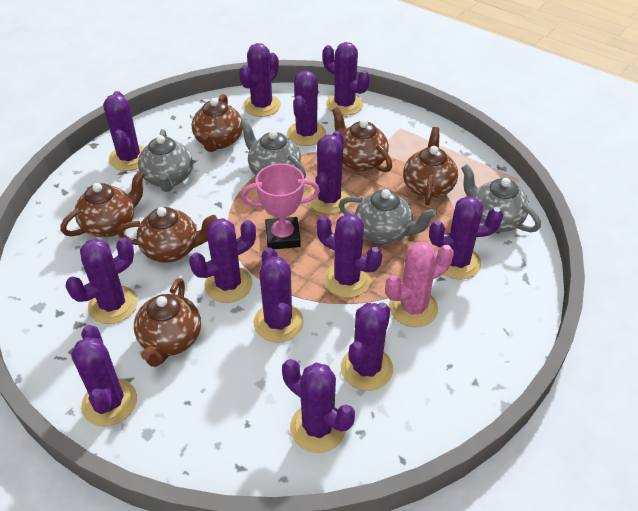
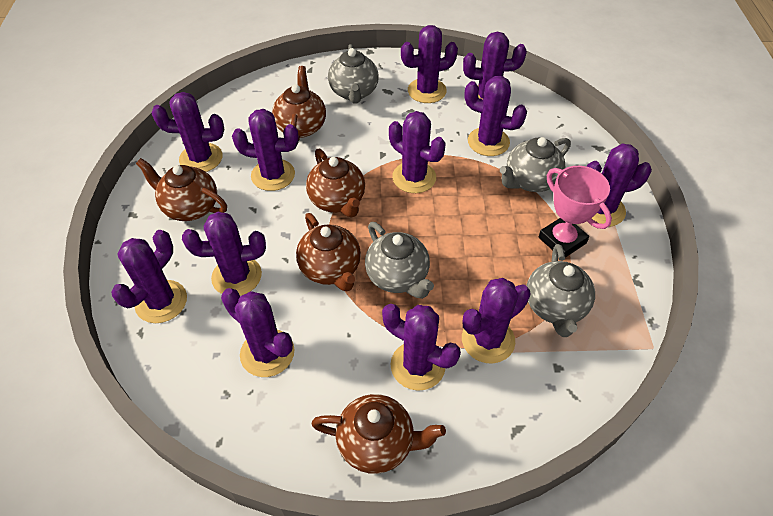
brown teapot: 6 -> 5
pink cactus: 1 -> 0
purple cactus: 13 -> 12

